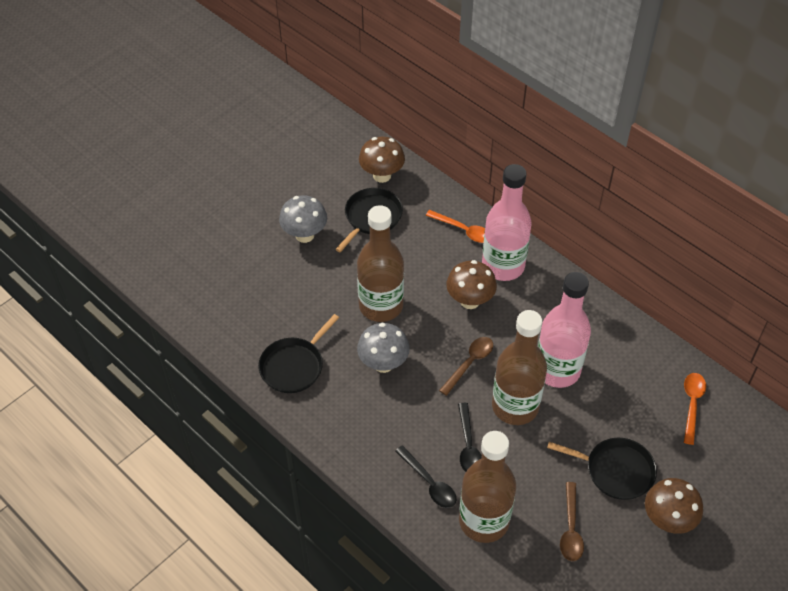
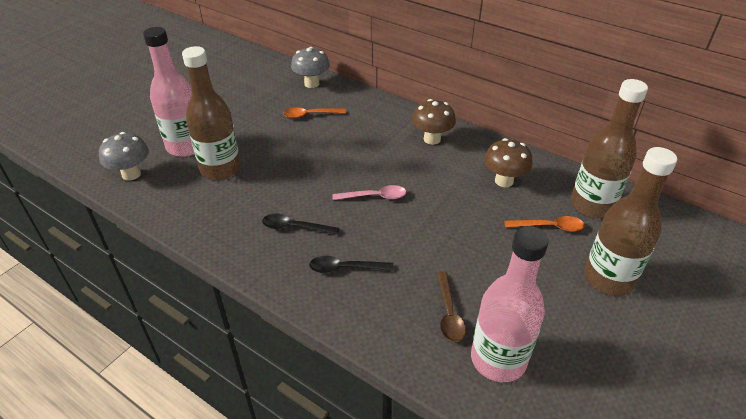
black pan: 3 -> 0
brown mushroom: 3 -> 2
brown spoon: 2 -> 1
pink spoon: 0 -> 1

